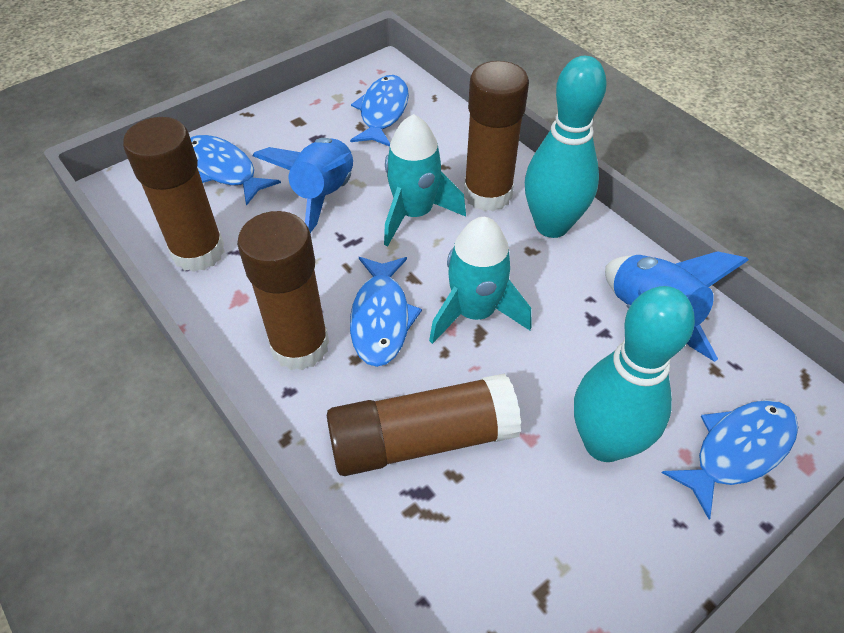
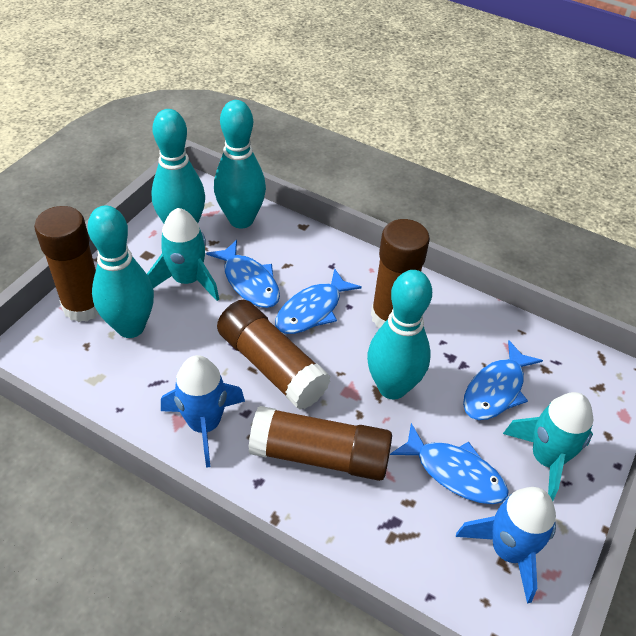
turquoise bowling pin: 2 -> 4

